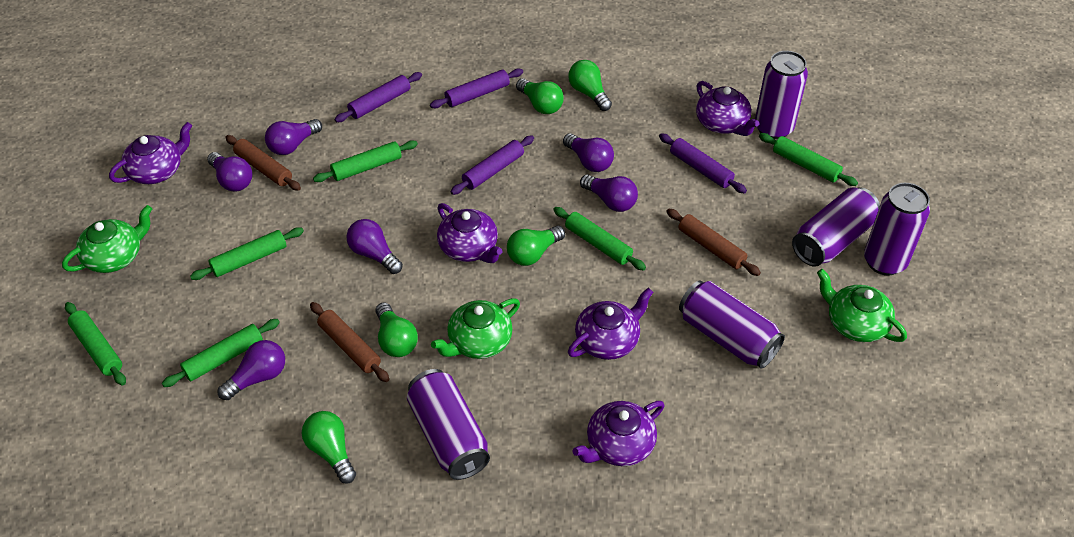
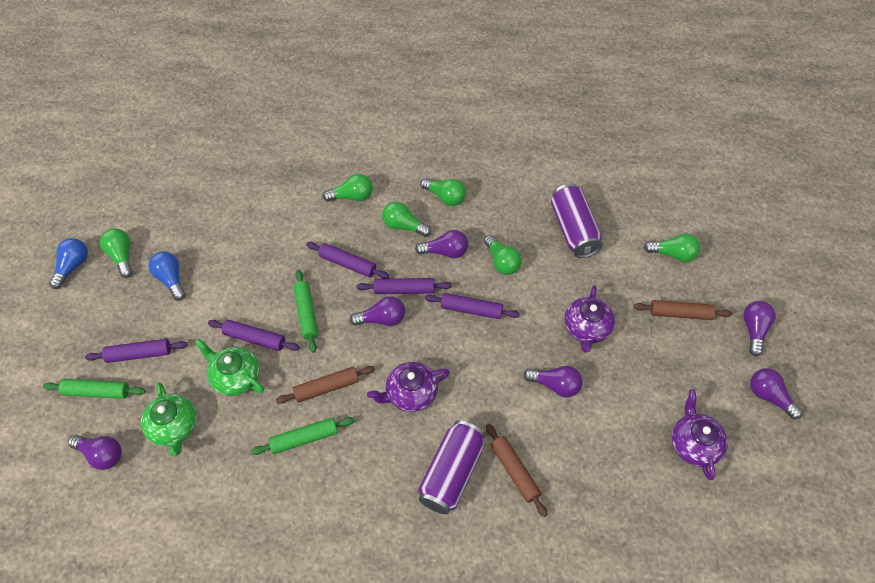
blue light bulb: 0 -> 2
green light bulb: 5 -> 6
green rolling pin: 6 -> 3
green teapot: 3 -> 2
purple can: 5 -> 2
purple rolling pin: 4 -> 5
purple teapot: 5 -> 3

